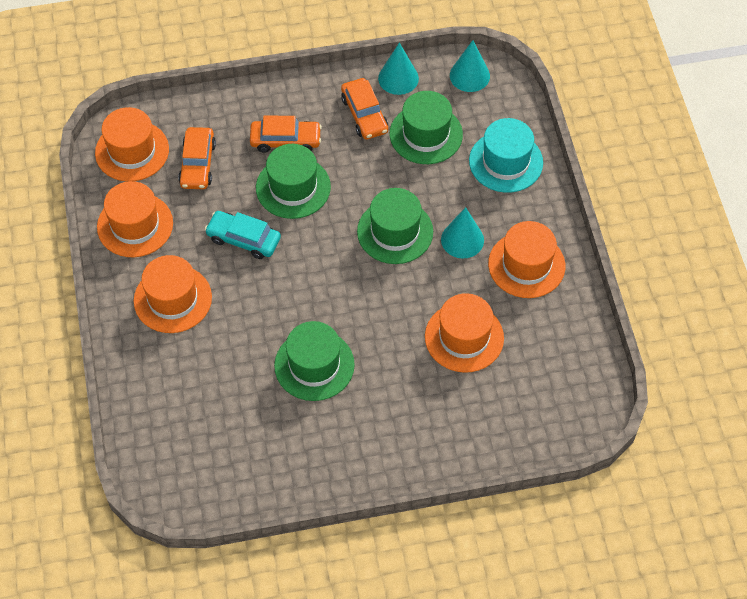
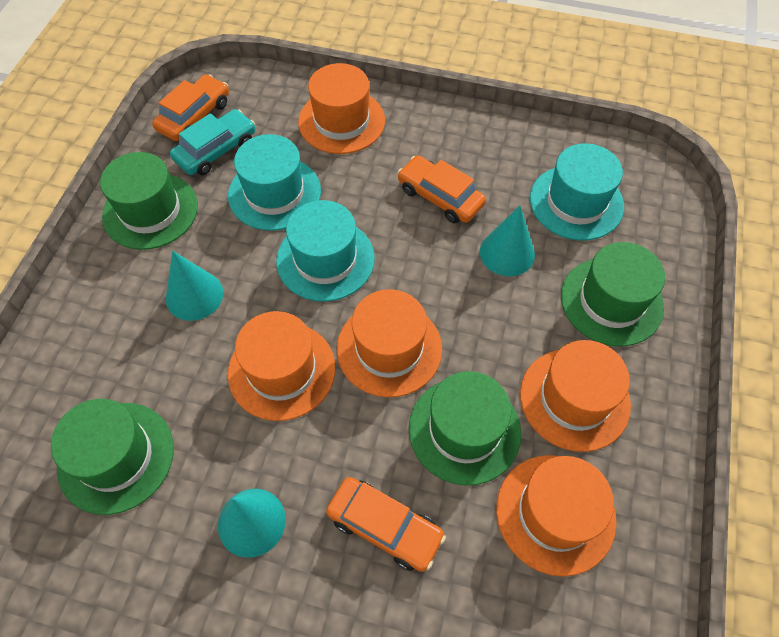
turquoise hat: 1 -> 3

